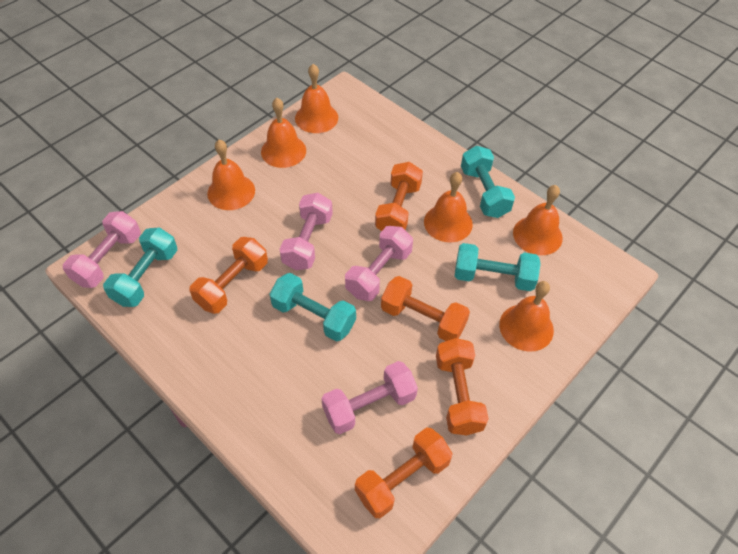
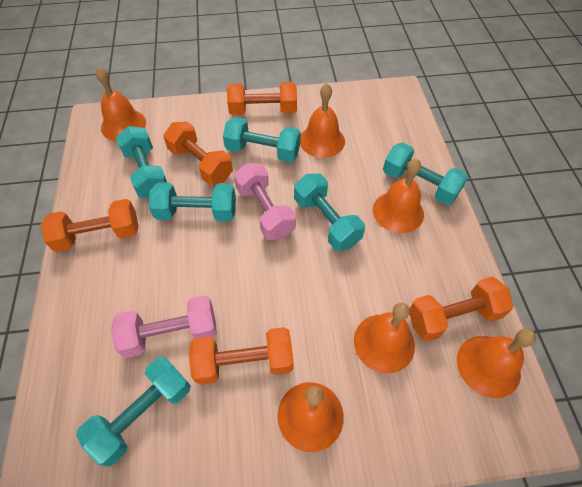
pink dumbbell: 4 -> 2
turquoise dumbbell: 4 -> 6

